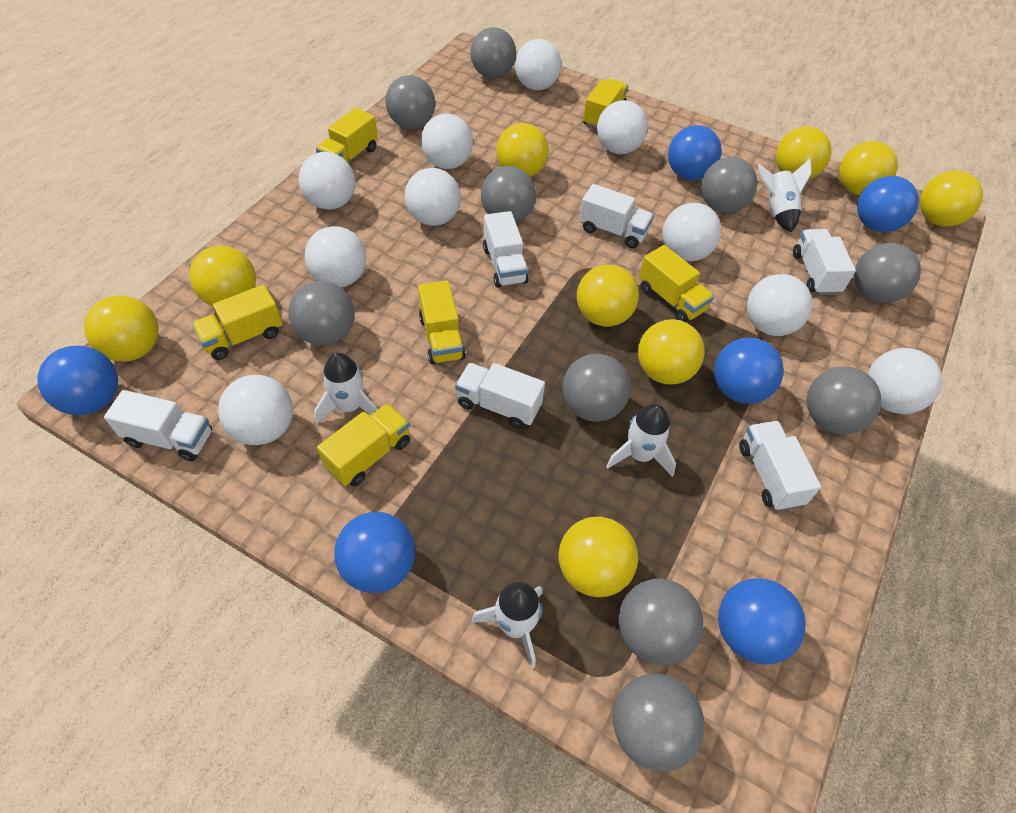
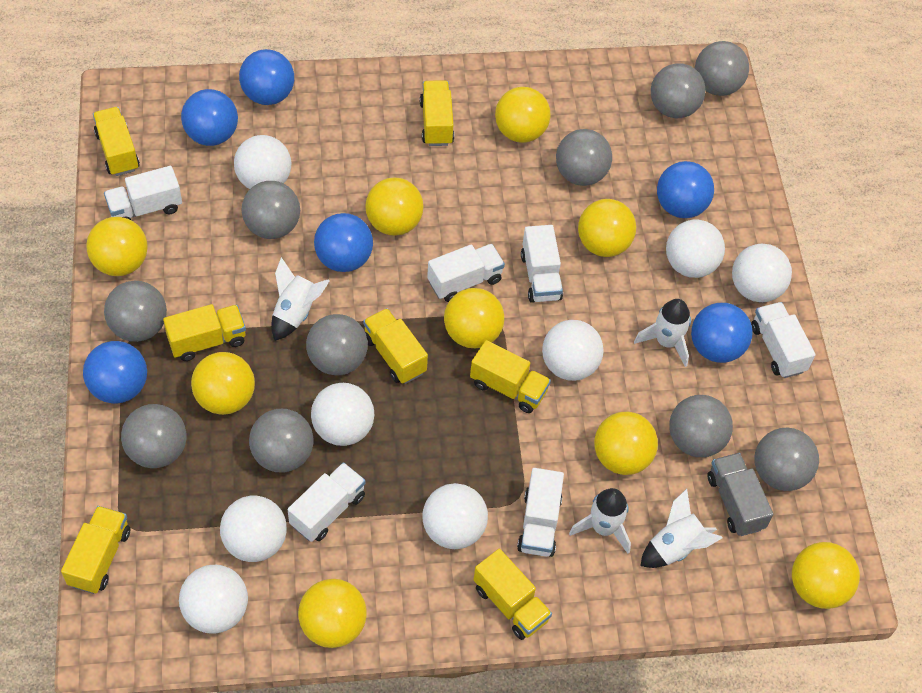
grey truck: 0 -> 1
white ball: 10 -> 8
yellow truck: 6 -> 7

